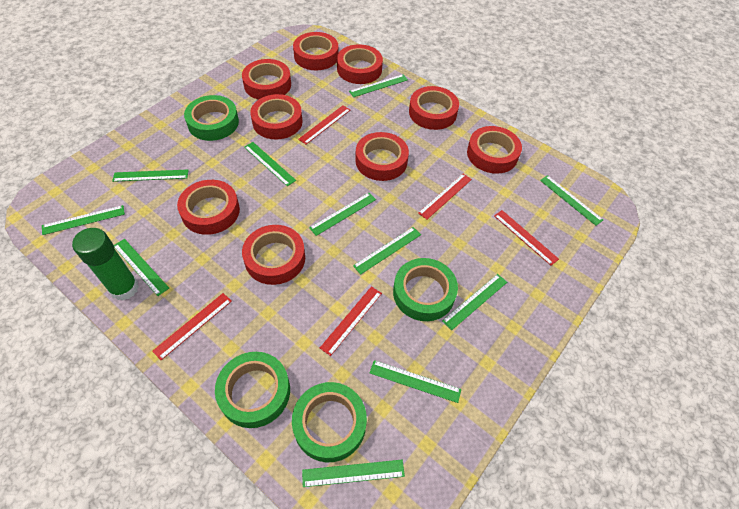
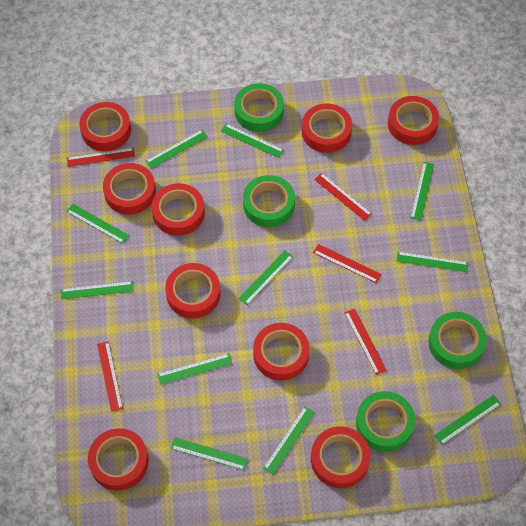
green glue stick: 1 -> 0

